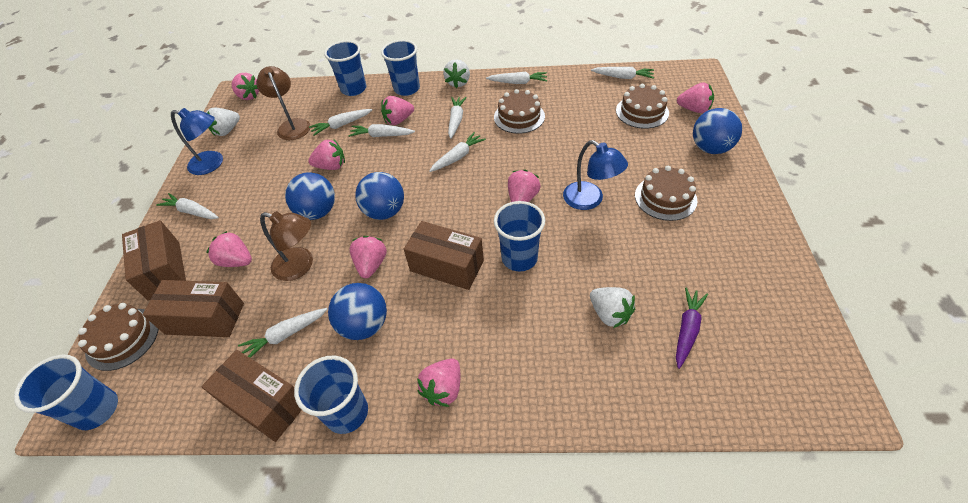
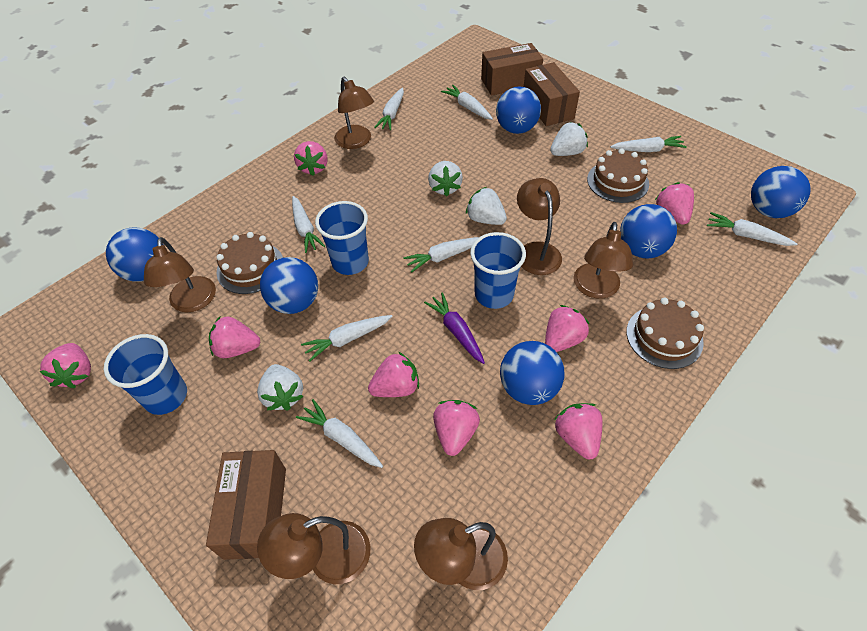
blue ball: 4 -> 6
blue cup: 5 -> 3
blue lamp: 2 -> 0
brown box: 4 -> 3
brown cake: 4 -> 3
brown lamp: 2 -> 6
white strawberry: 3 -> 4

